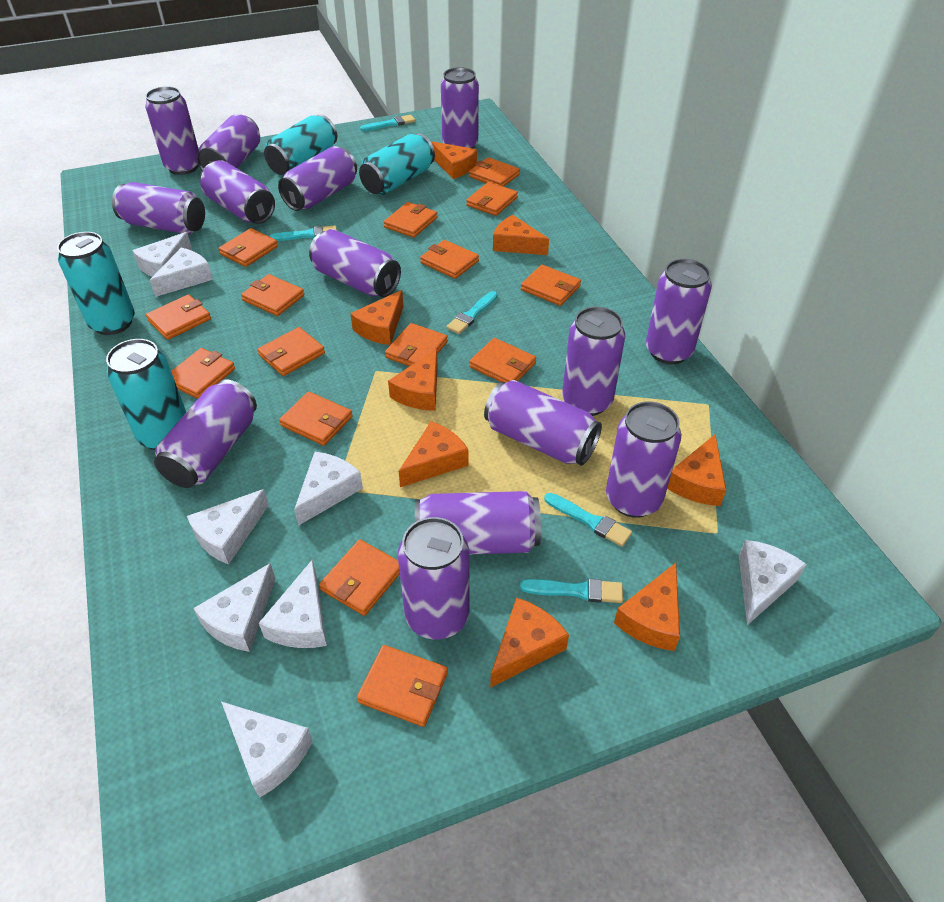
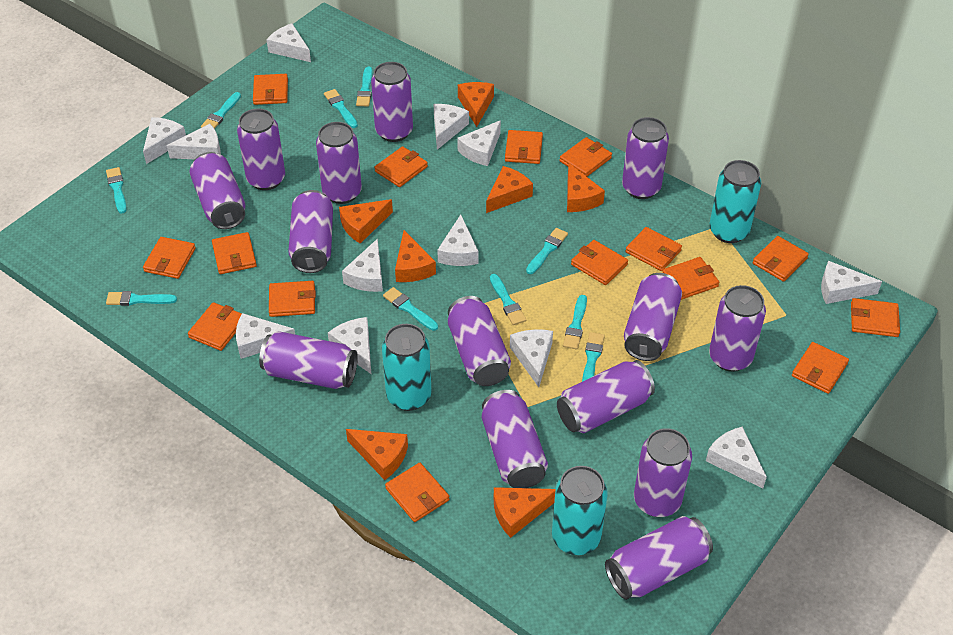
orange cheese: 8 -> 7
turquoise brush: 5 -> 10
turquoise can: 4 -> 3
white cheese: 8 -> 12

